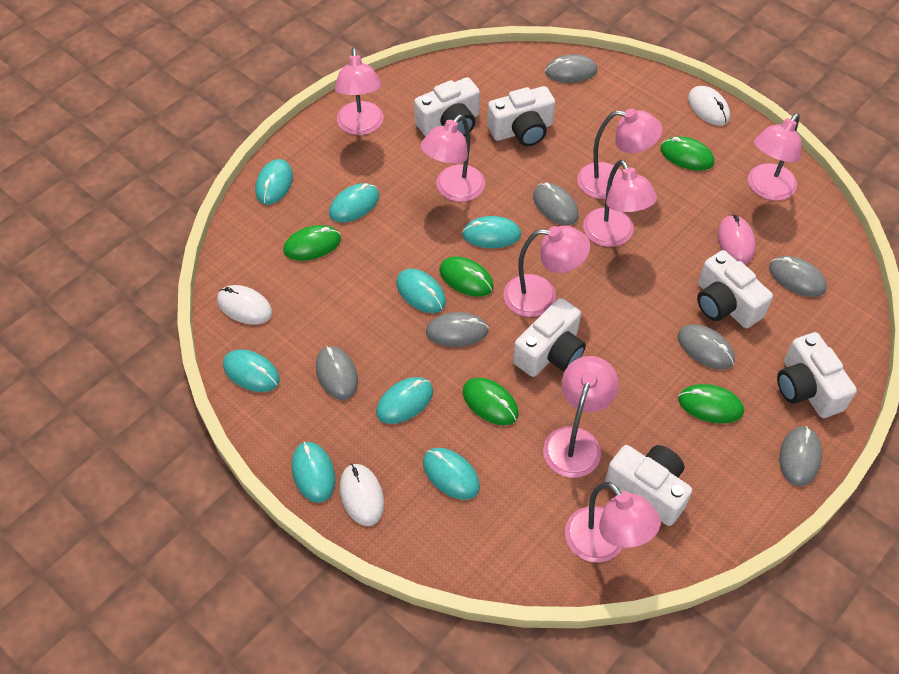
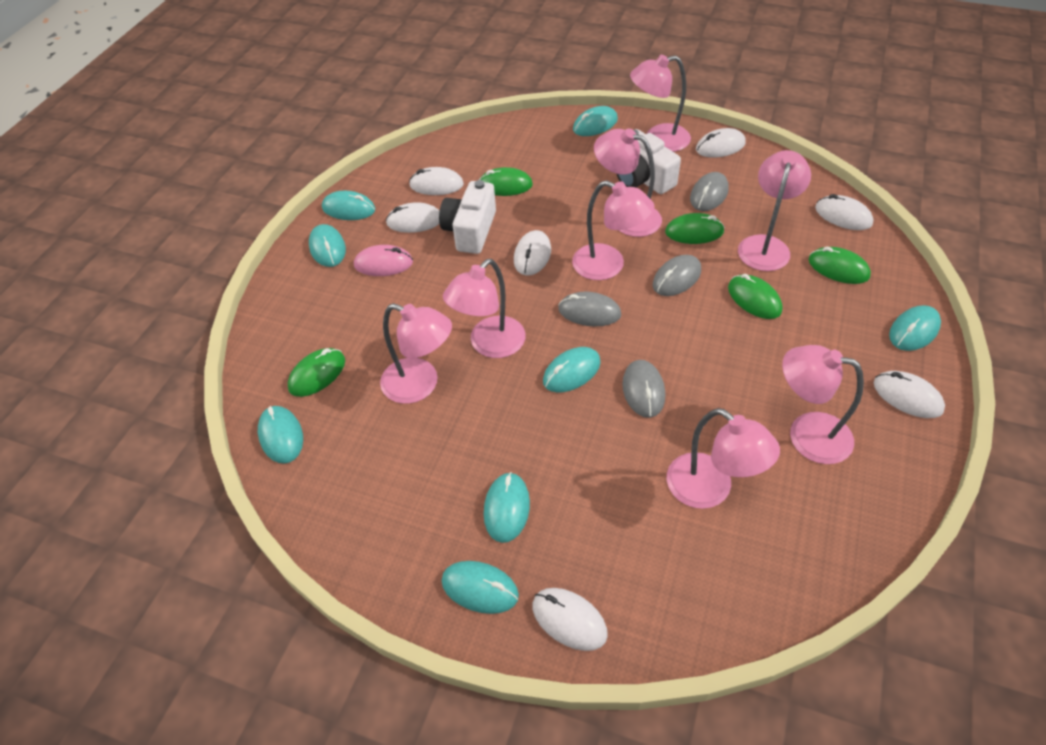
grey mouse: 7 -> 4
white camera: 6 -> 2
white mouse: 3 -> 7

